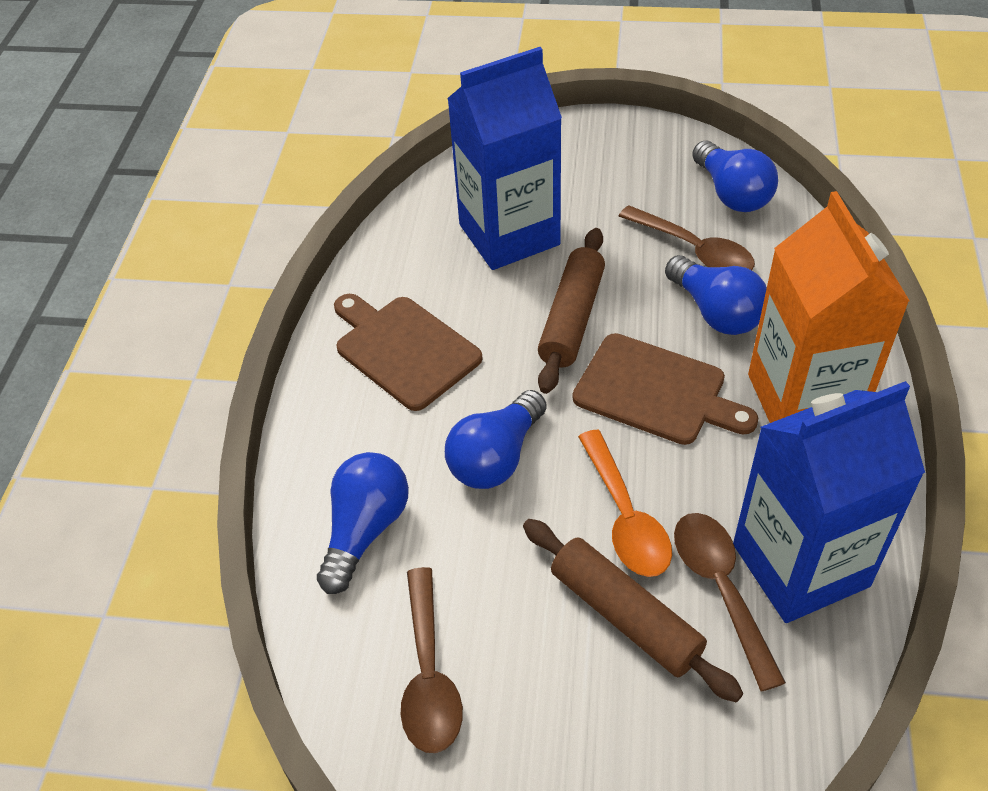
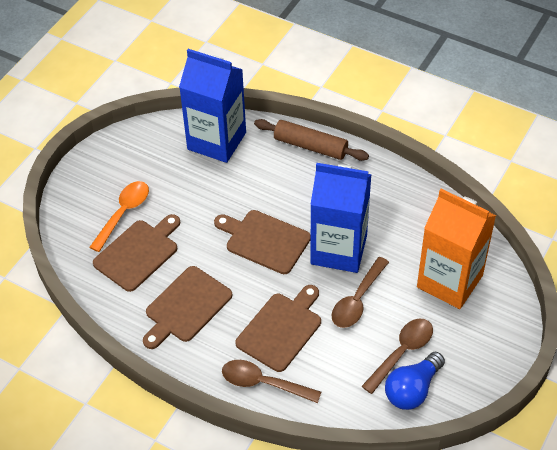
blue light bulb: 4 -> 1
brown cutting board: 2 -> 4
brown rolling pin: 2 -> 1

